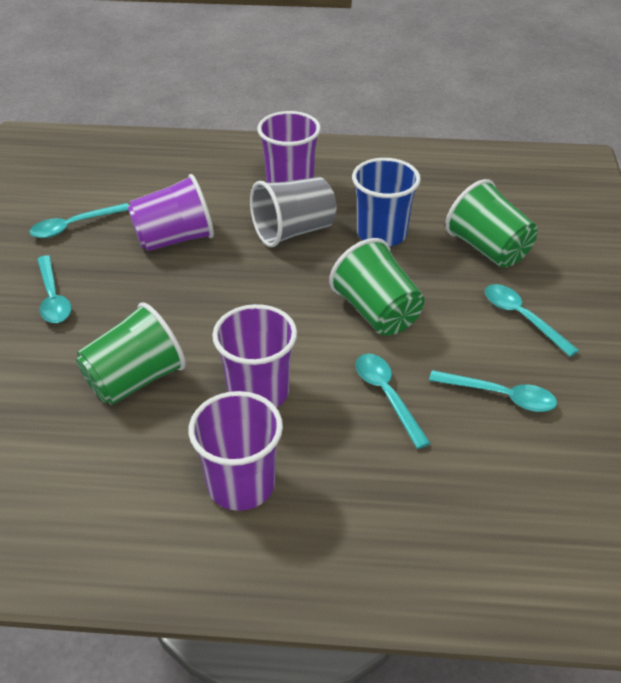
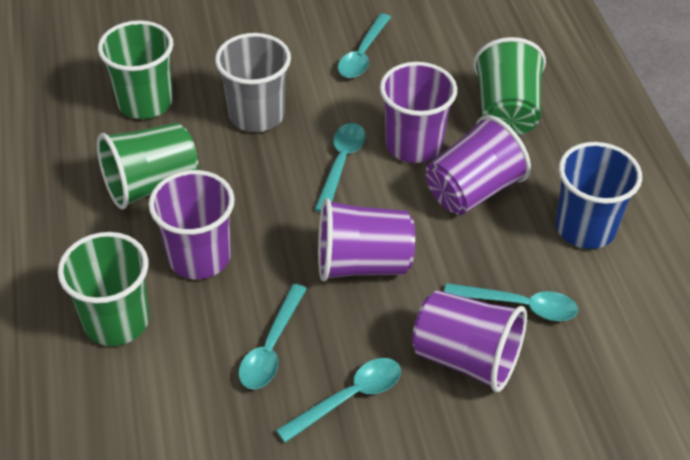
green cup: 3 -> 4
purple cup: 4 -> 5

